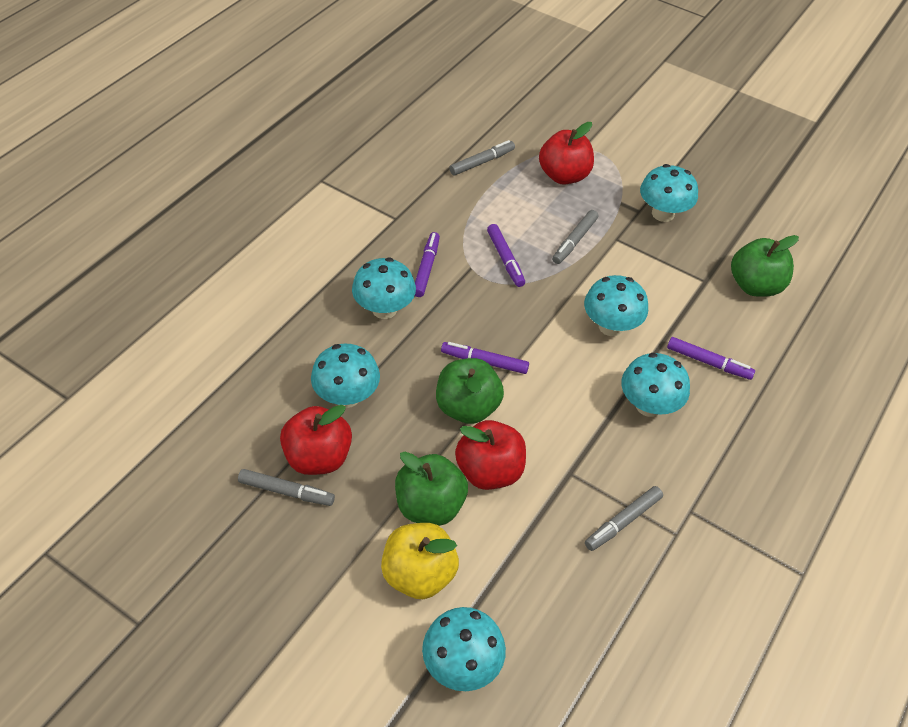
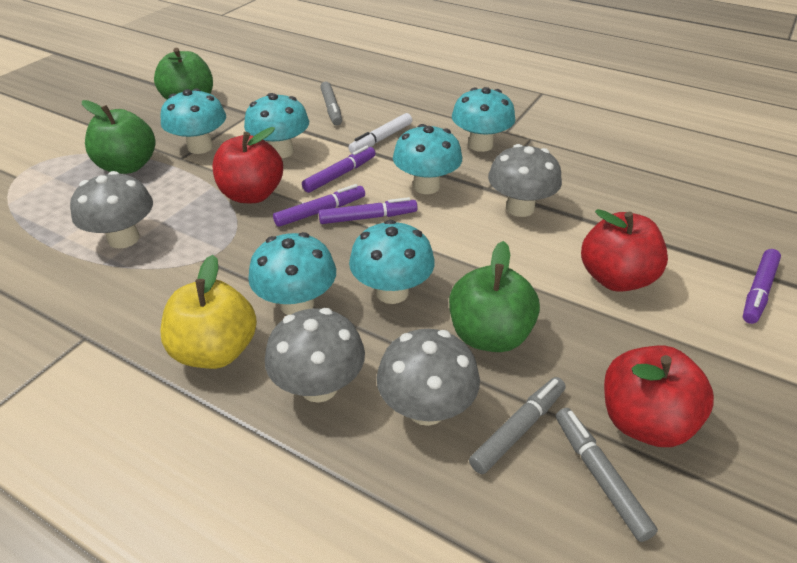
grey marker: 4 -> 3
grey mushroom: 0 -> 4
white marker: 0 -> 1

